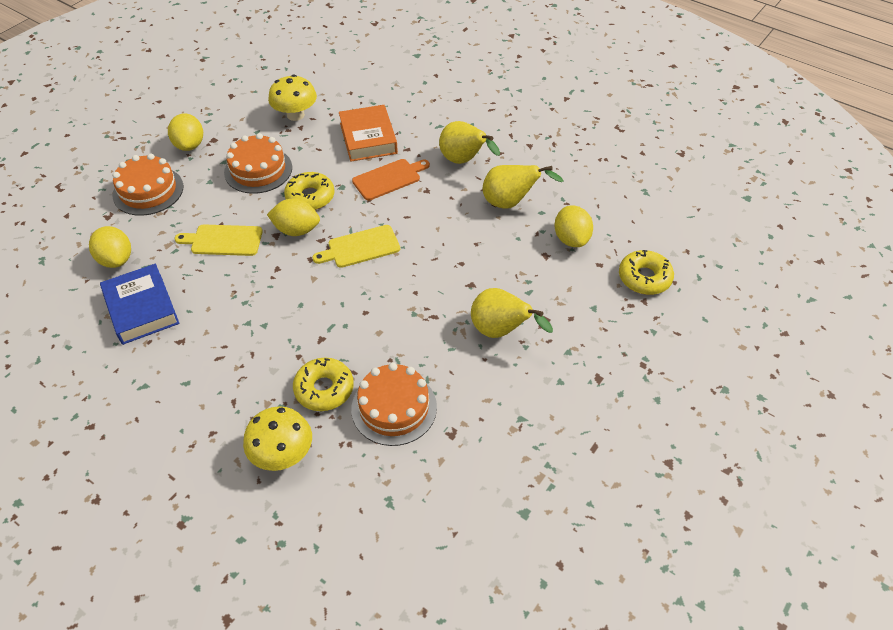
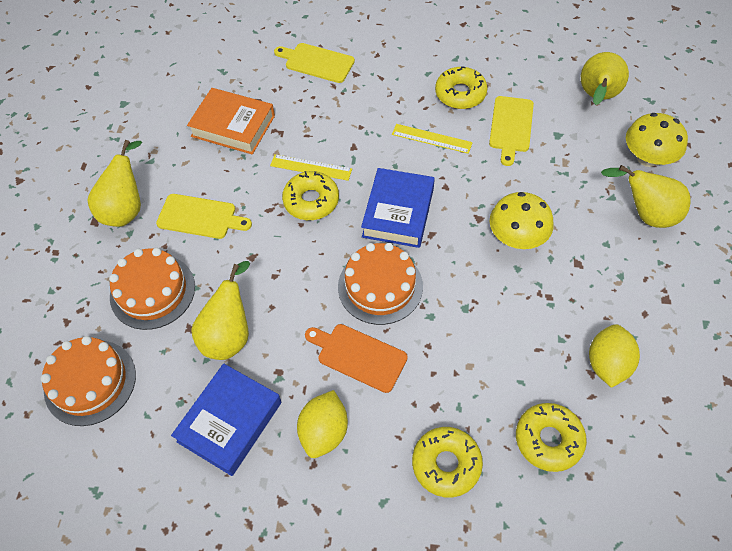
blue book: 1 -> 2
yellow cutting board: 2 -> 3
yellow donut: 3 -> 4
yellow lemon: 4 -> 2
yellow pear: 3 -> 4
yellow ruler: 0 -> 2

